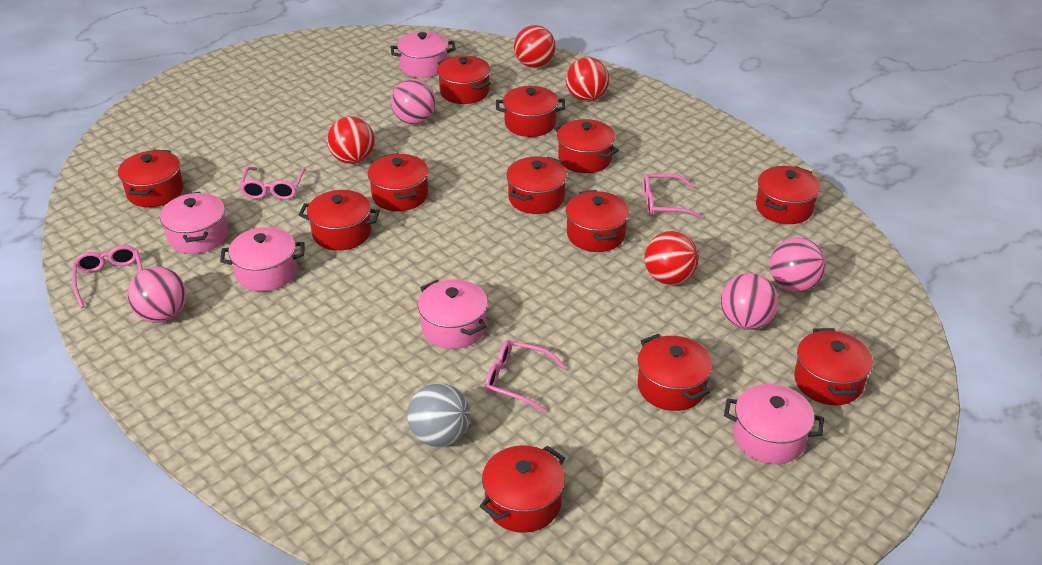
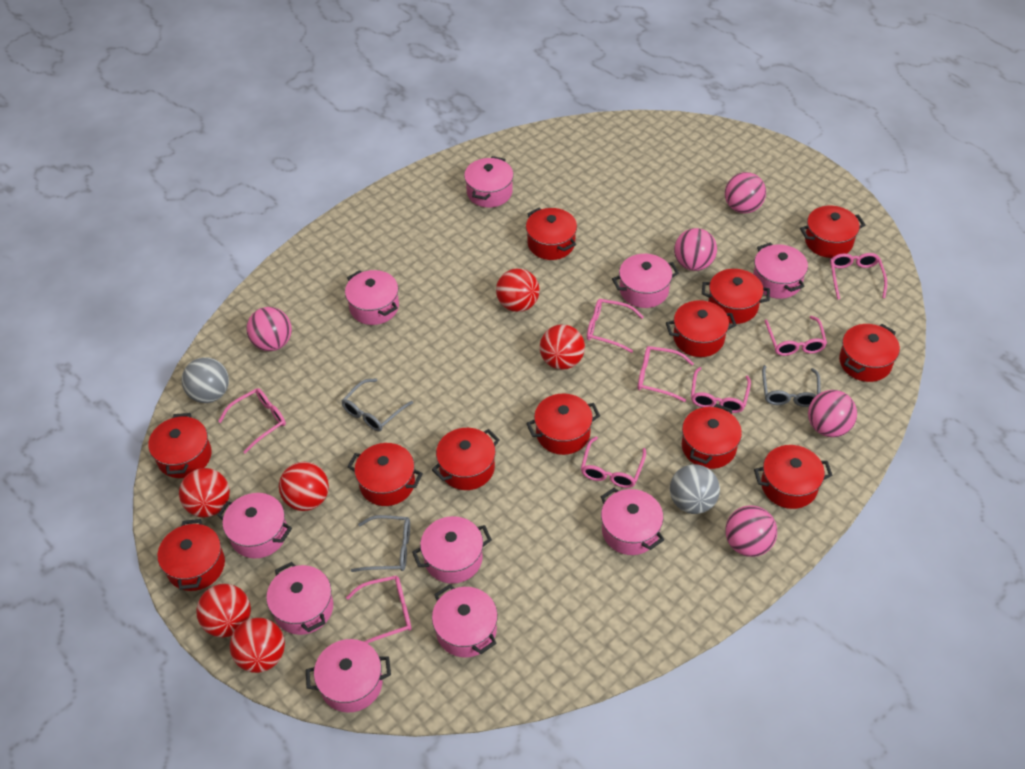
grey ball: 1 -> 2
grey glasses: 0 -> 3
pink ball: 4 -> 5
pink glasses: 4 -> 8
pink pot: 5 -> 10
red ball: 4 -> 6

